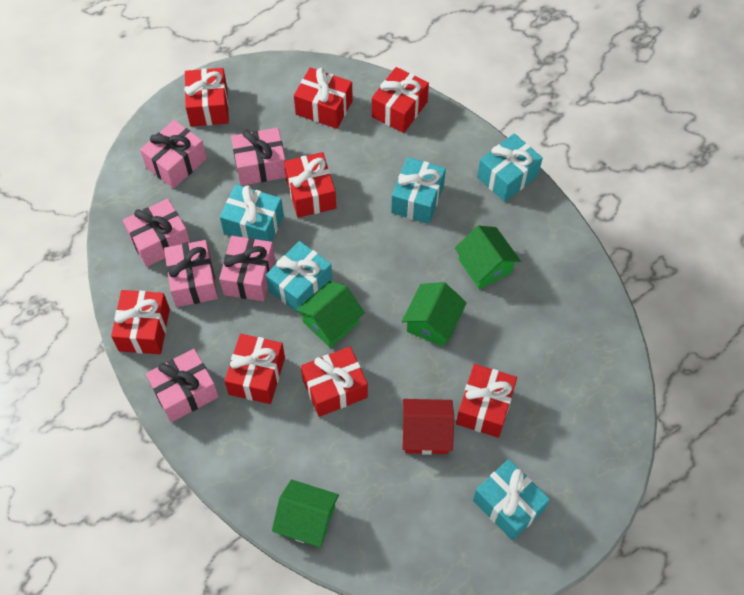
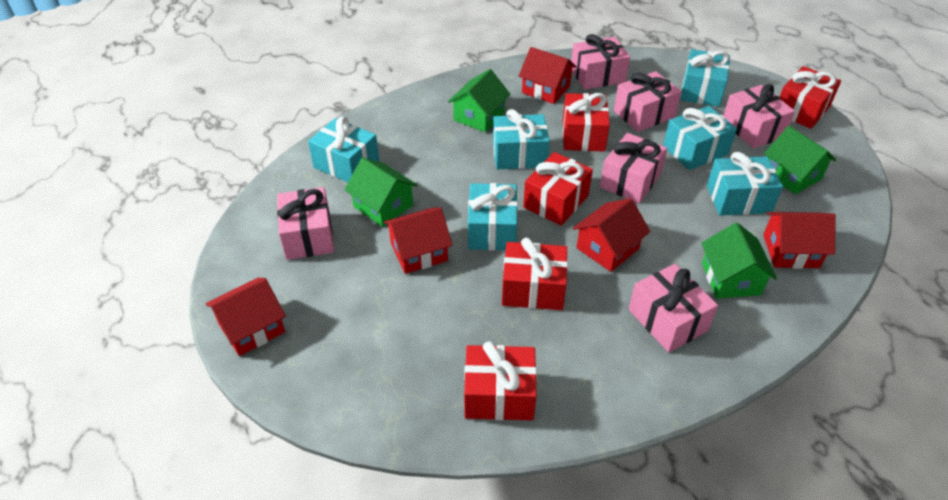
red gift: 8 -> 5
red house: 1 -> 5
turquoise gift: 5 -> 6

